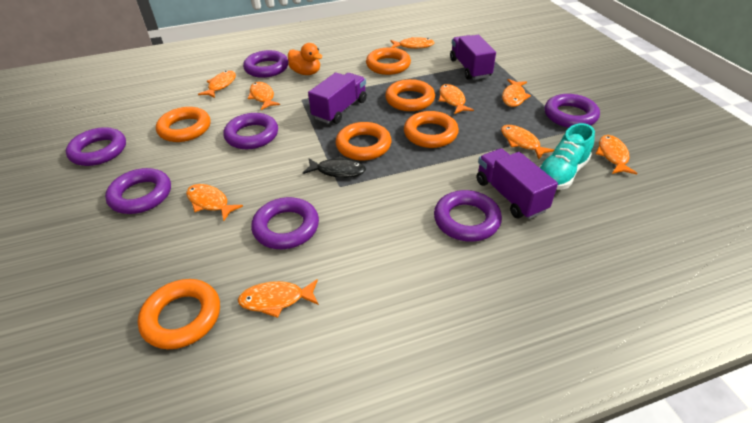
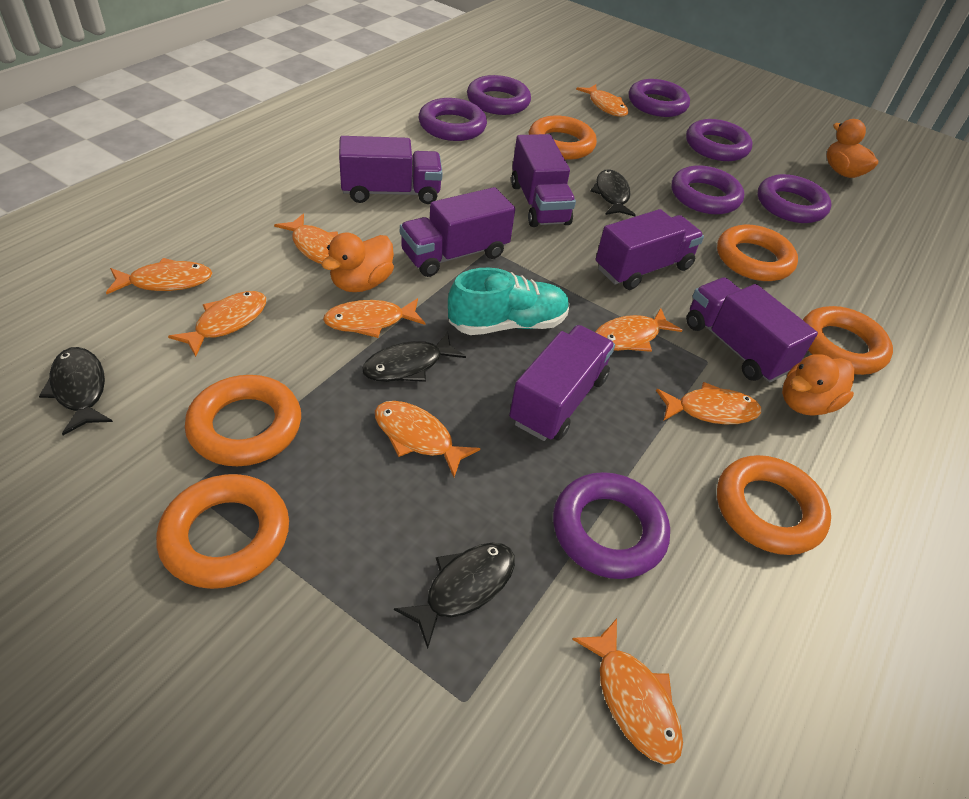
black fish: 1 -> 4
orange duck: 1 -> 3
purple truck: 3 -> 6

